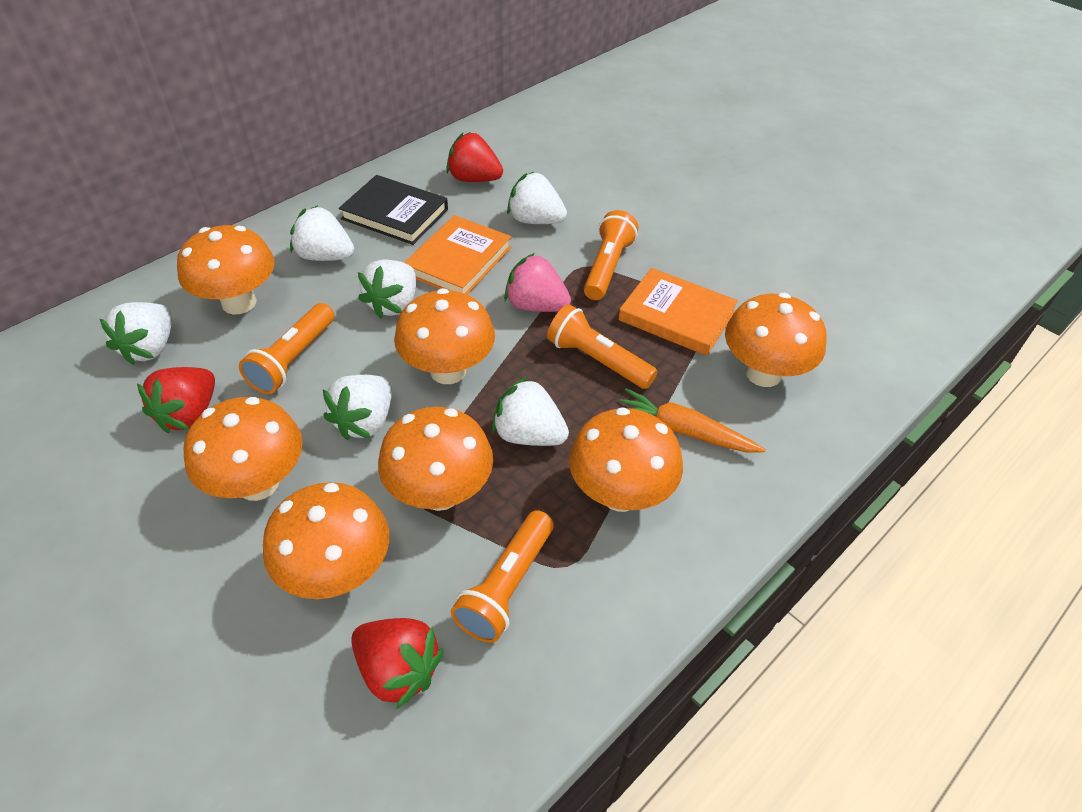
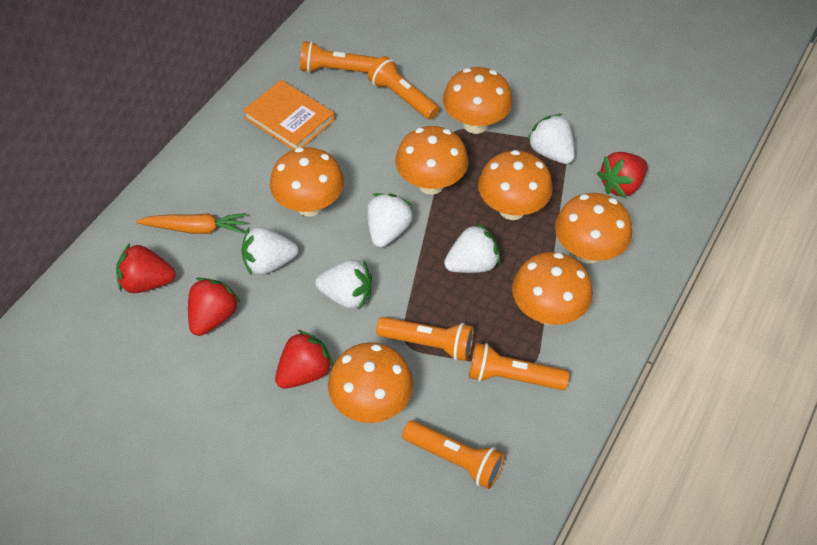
black book: 1 -> 0
orange book: 2 -> 1
orange flashlight: 4 -> 5
pink strawberry: 1 -> 0
red strawberry: 3 -> 4
white strawberry: 6 -> 5

